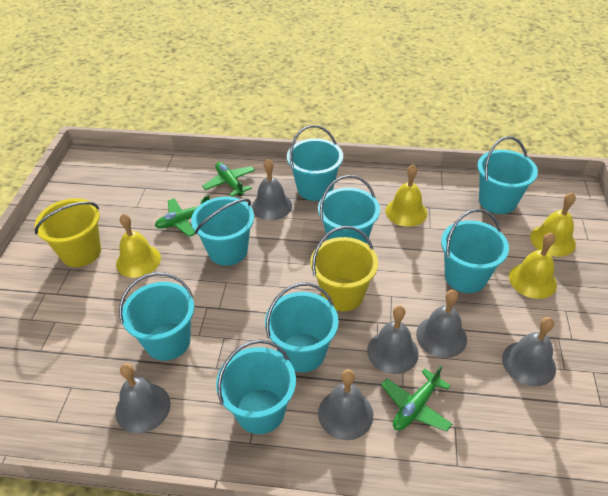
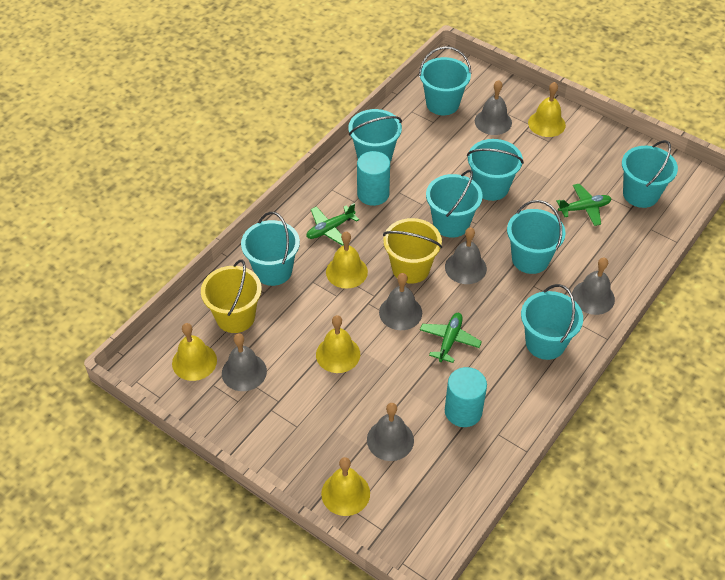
turquoise cylinder: 0 -> 2
yellow bell: 4 -> 5

